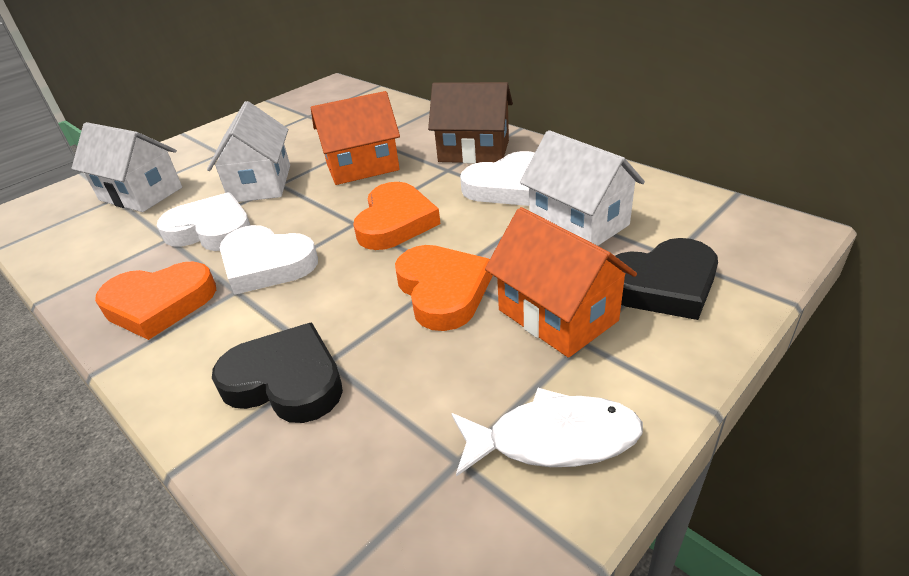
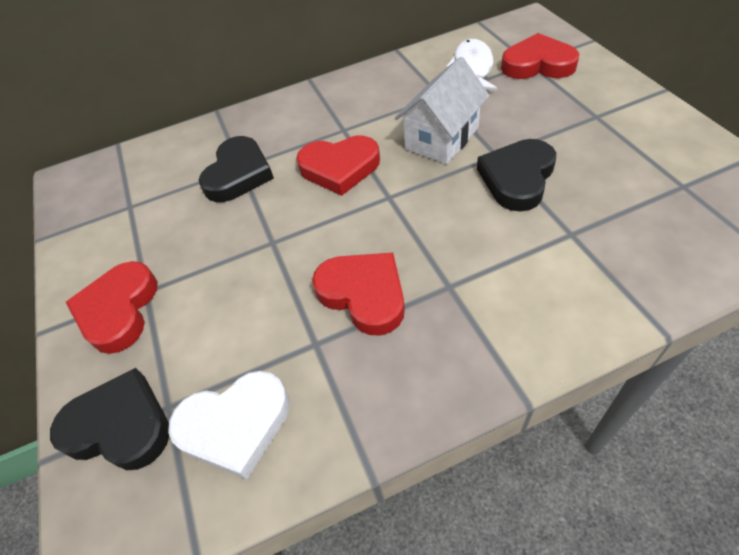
black heart: 2 -> 3
brown house: 1 -> 0
orange heart: 3 -> 0
orange house: 2 -> 0
red heart: 0 -> 4
white heart: 3 -> 1
white house: 3 -> 1

